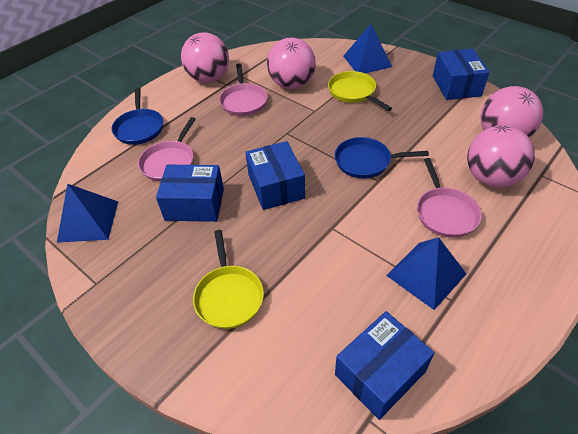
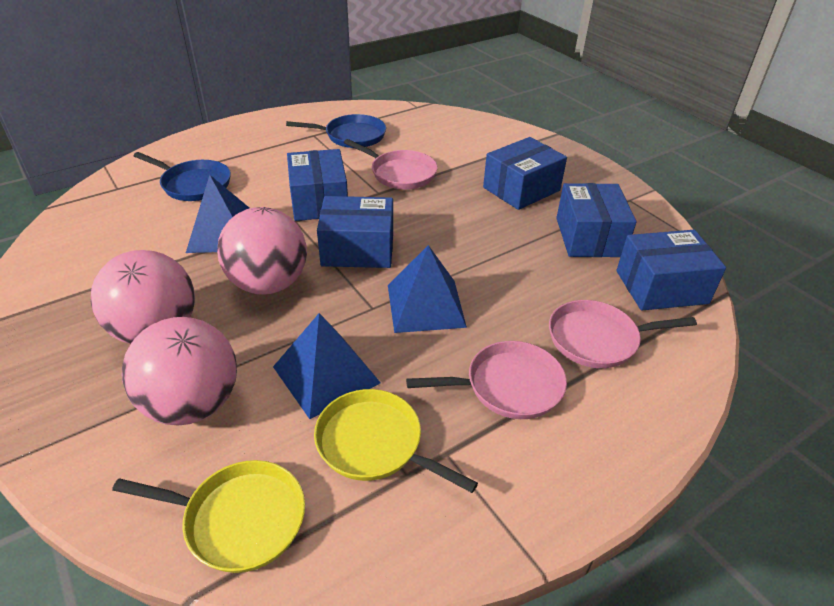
blue box: 4 -> 5
pink ball: 4 -> 3

